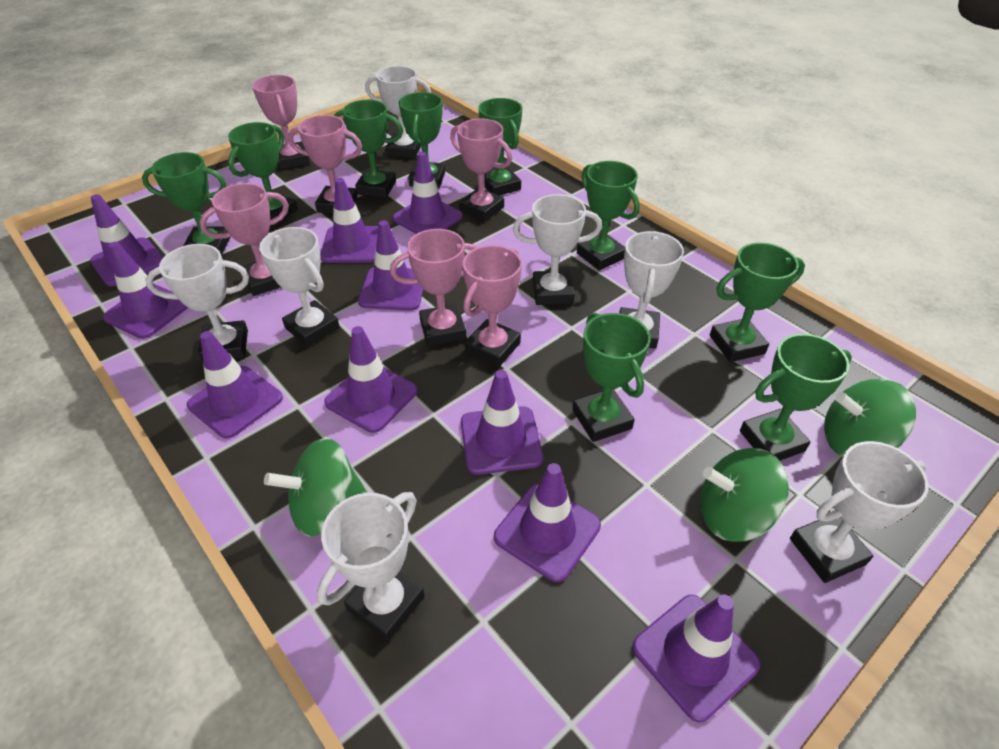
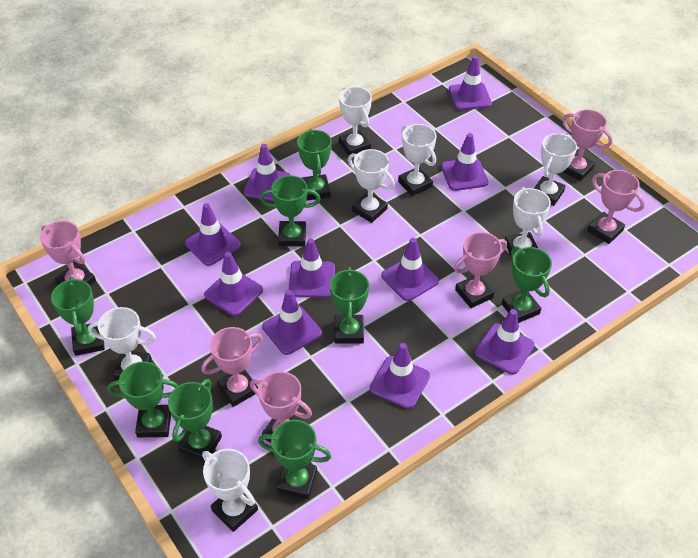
green spinning top: 3 -> 0
green trophy: 9 -> 8

